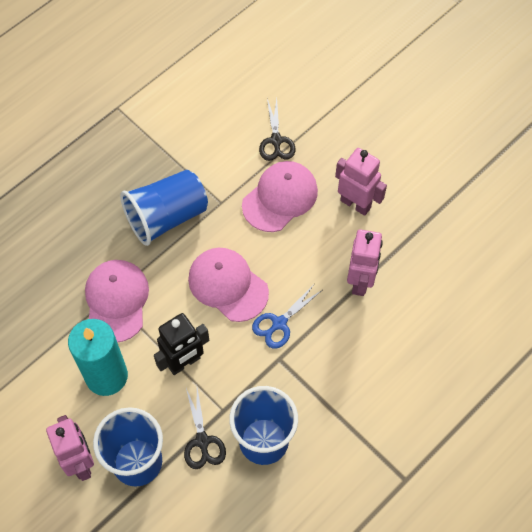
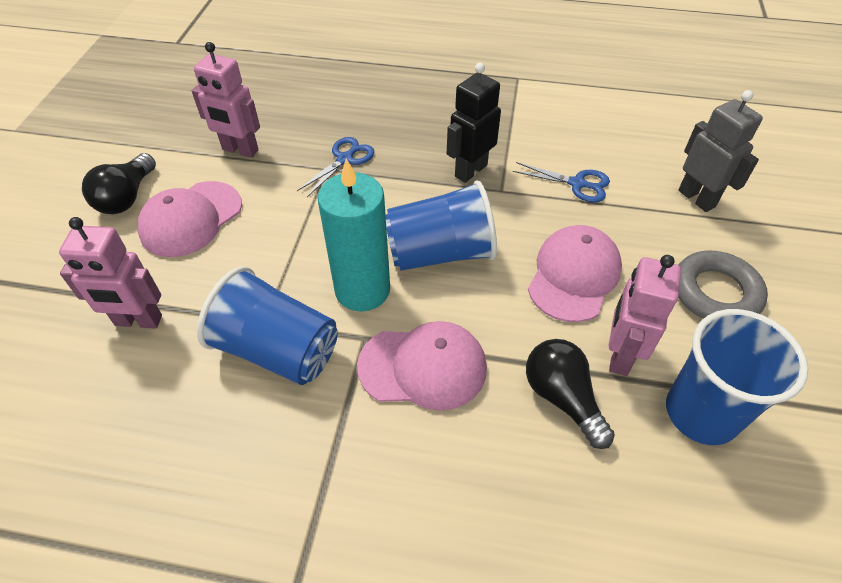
black light bulb: 0 -> 2
black scissors: 2 -> 0
blue scissors: 1 -> 2
grey ring: 0 -> 1
grey robot: 0 -> 1

